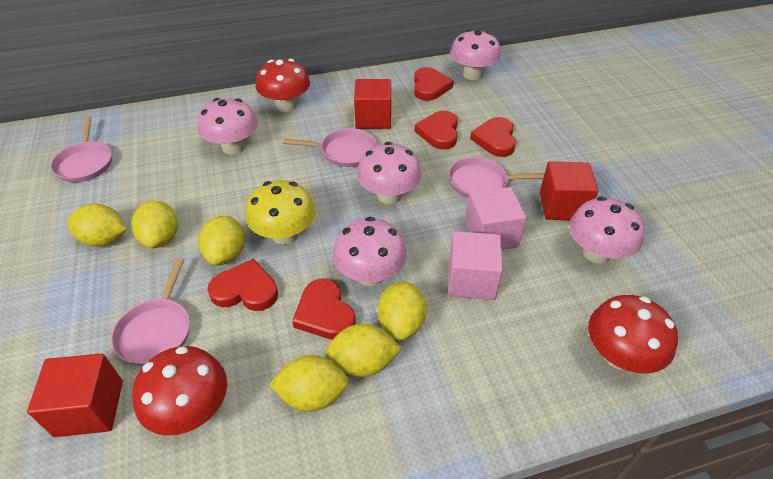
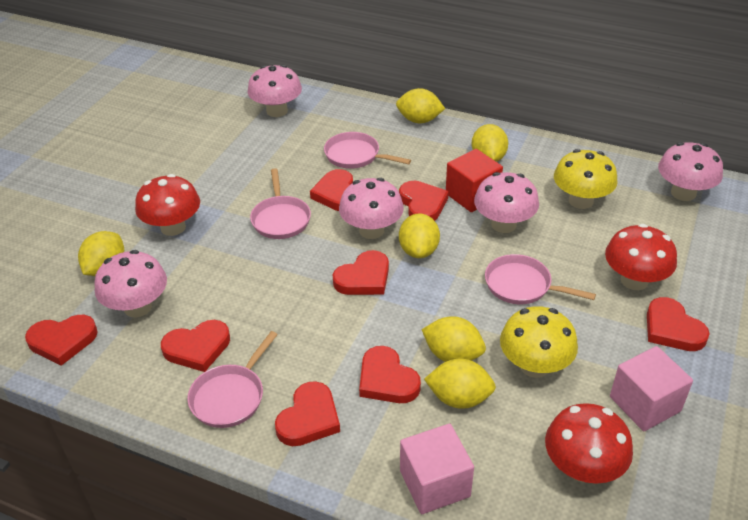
red cube: 3 -> 1
red heart: 5 -> 8
yellow mushroom: 1 -> 2

